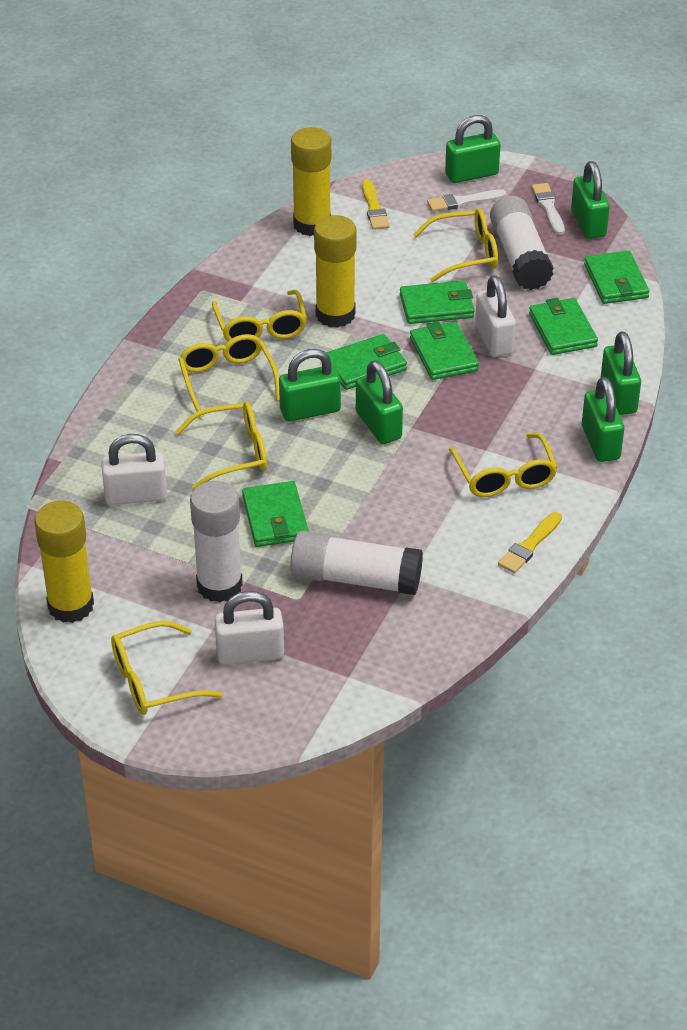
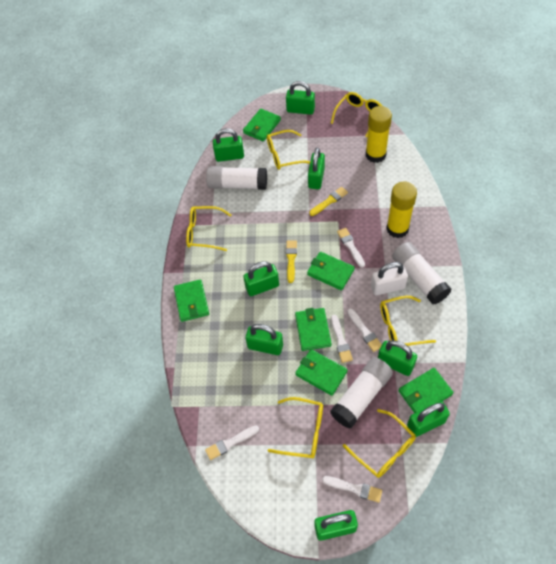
green padlock: 6 -> 8
white brush: 2 -> 5
white padlock: 3 -> 1
yellow glue stick: 3 -> 2

